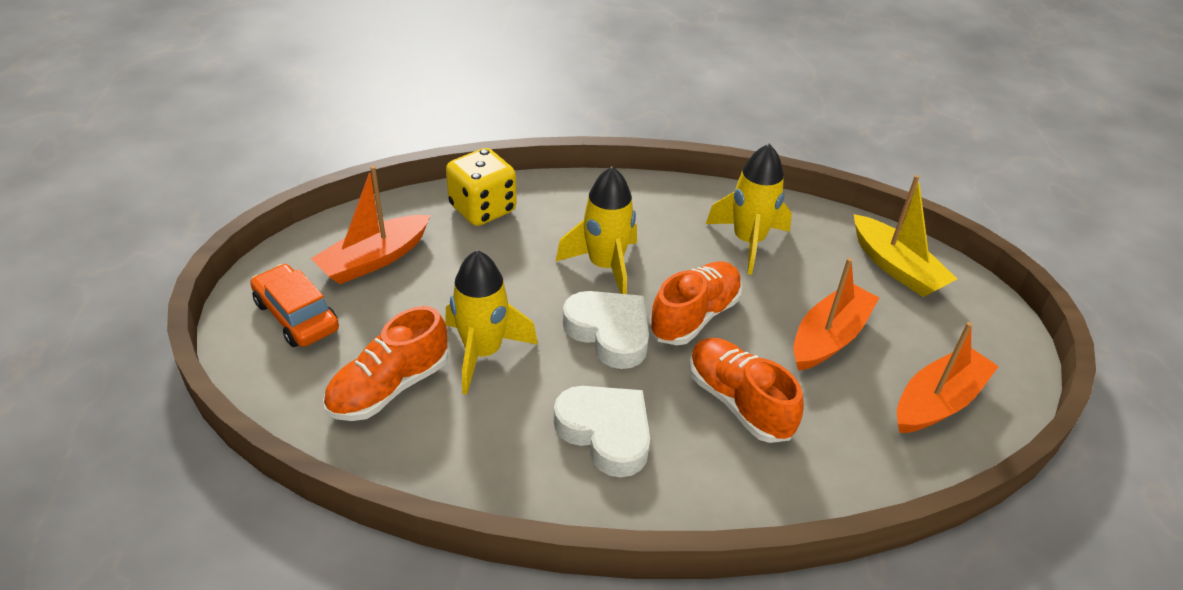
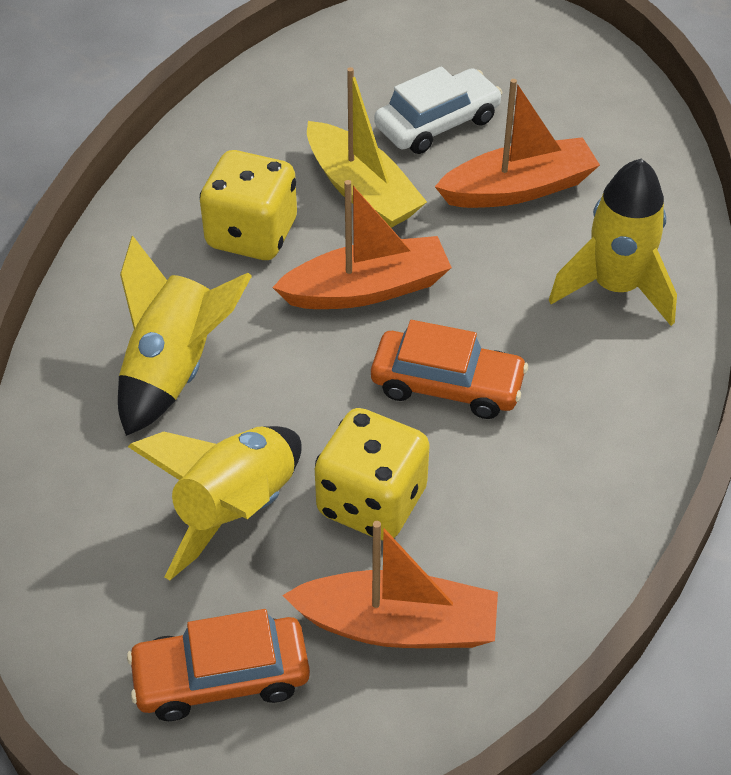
orange car: 1 -> 2
orange shoe: 3 -> 0
white car: 0 -> 1
white heart: 2 -> 0
yellow dice: 1 -> 2

